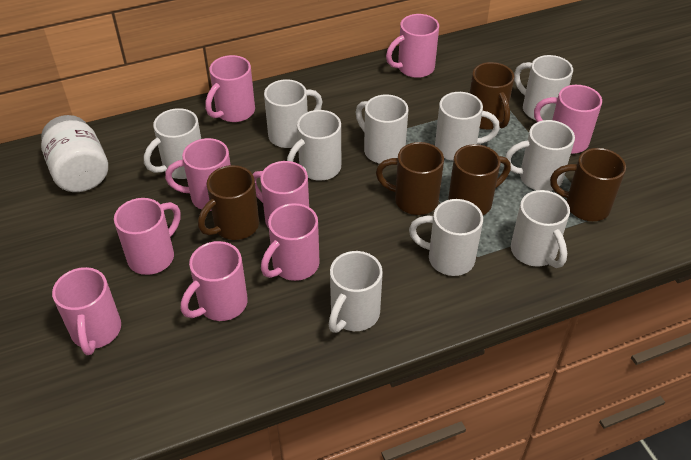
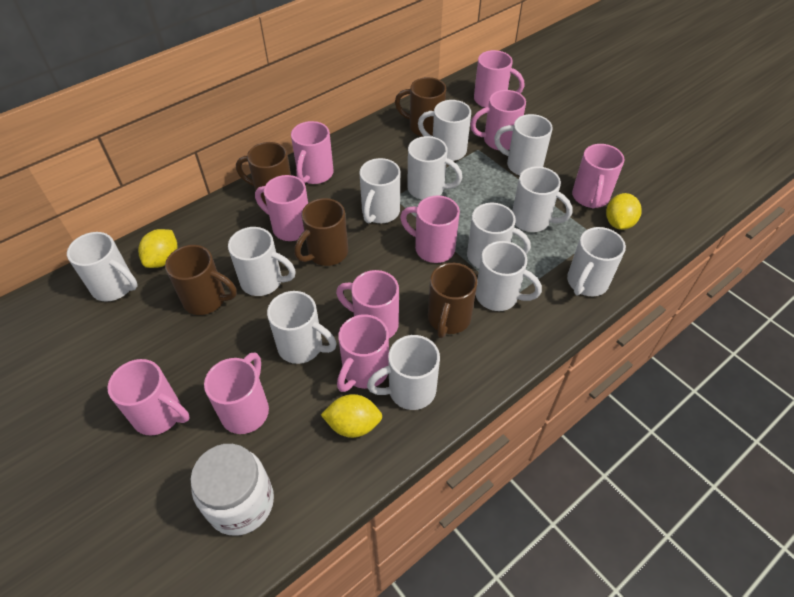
pink mug: 9 -> 10
white mug: 10 -> 12
yellow lemon: 0 -> 3

